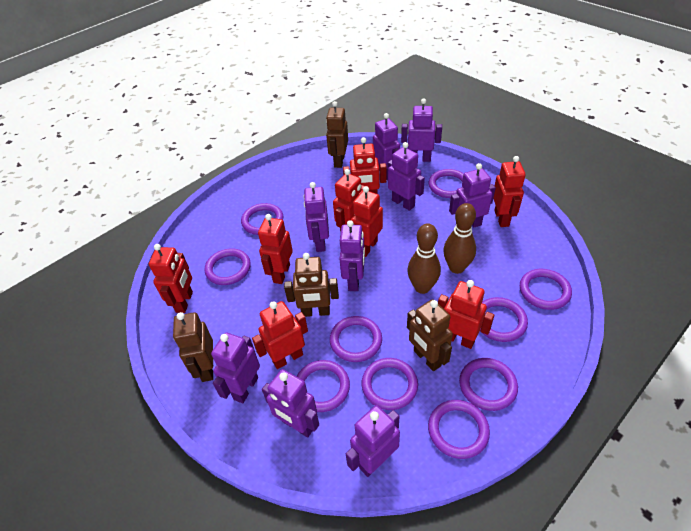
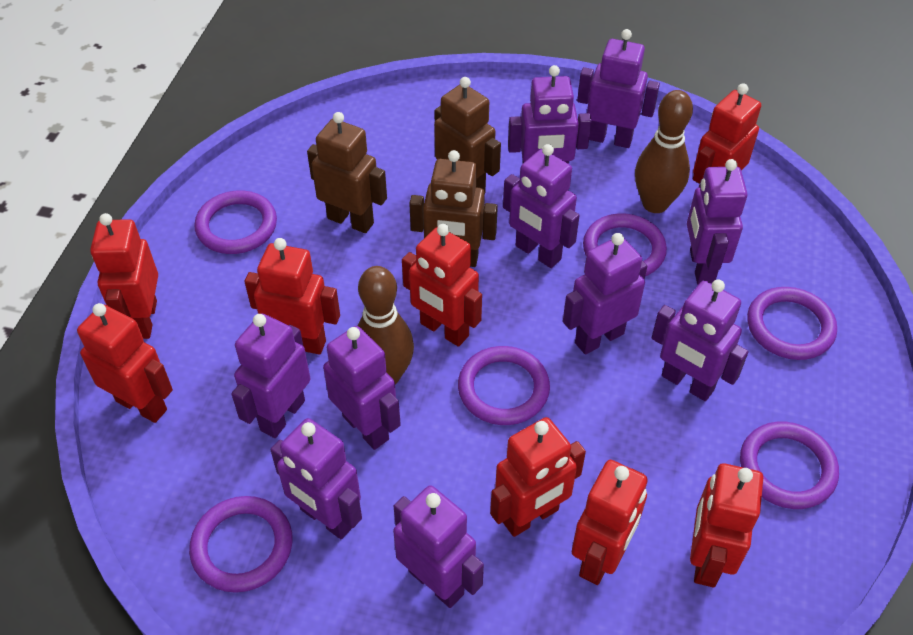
brown robot: 4 -> 3
purple ring: 10 -> 6
purple robot: 9 -> 10

